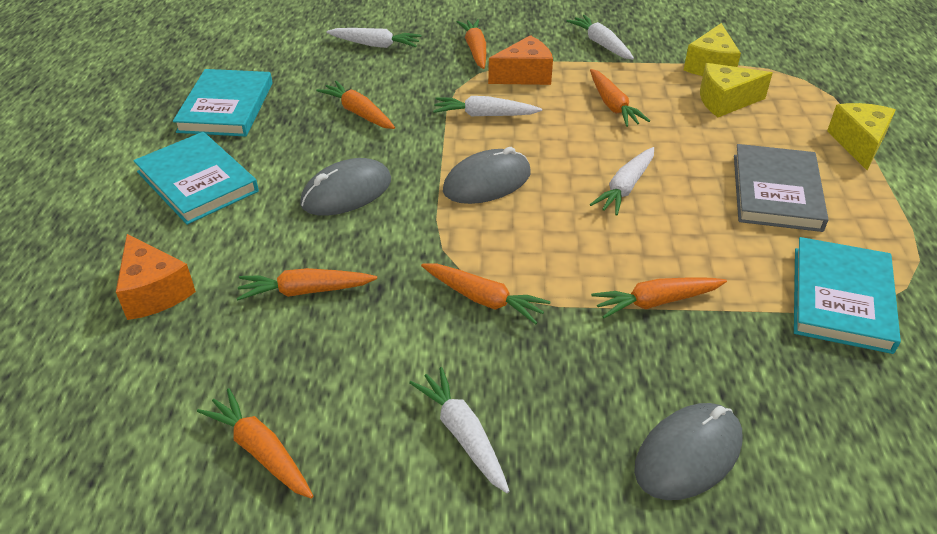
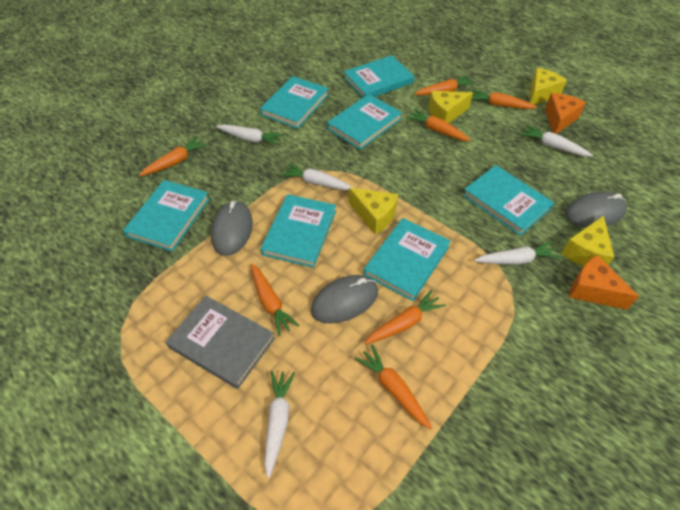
turquoise book: 3 -> 7
yellow cheese: 3 -> 4

